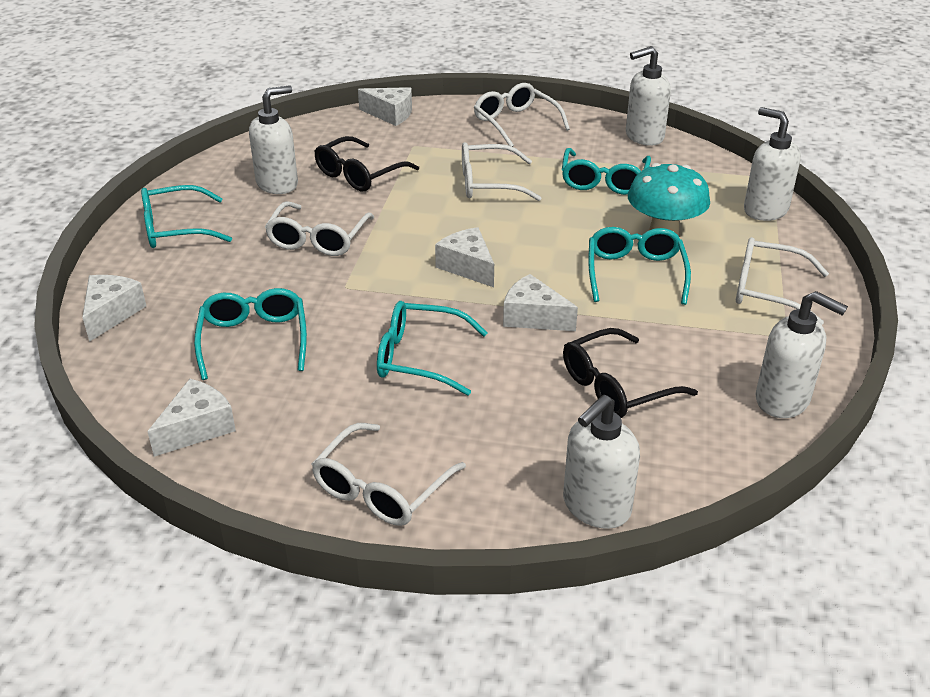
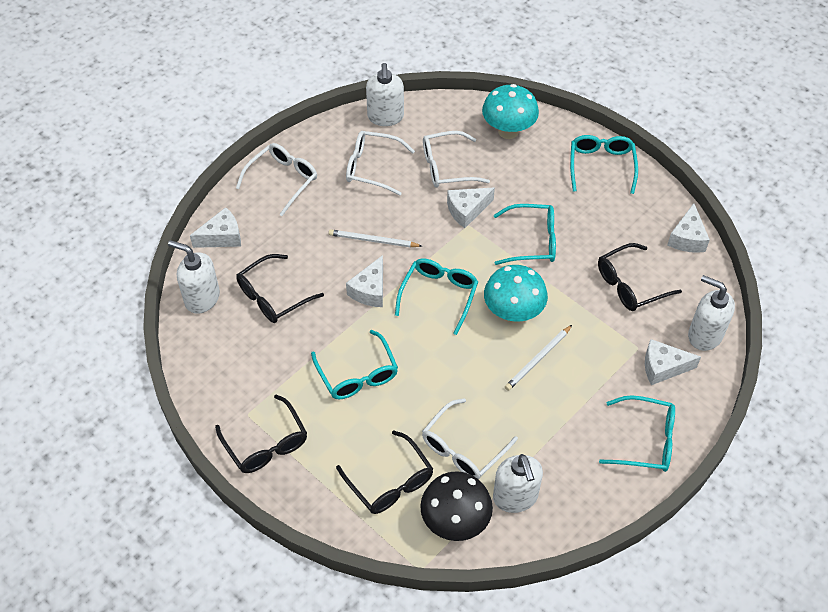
black glasses: 2 -> 4
black mushroom: 0 -> 1
turquoise mushroom: 1 -> 2
white glasses: 5 -> 4
white pencil: 0 -> 2
white soap dispenser: 5 -> 4

